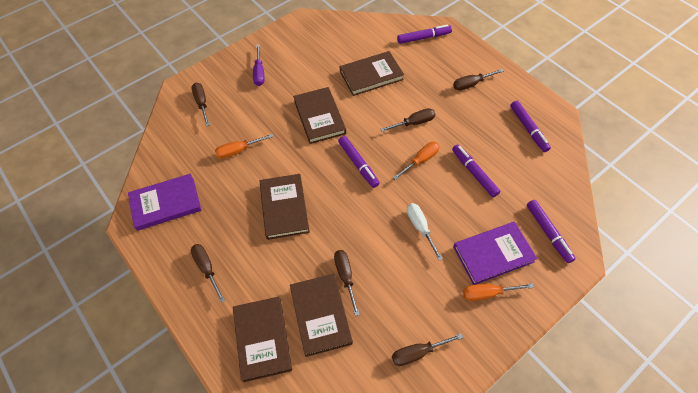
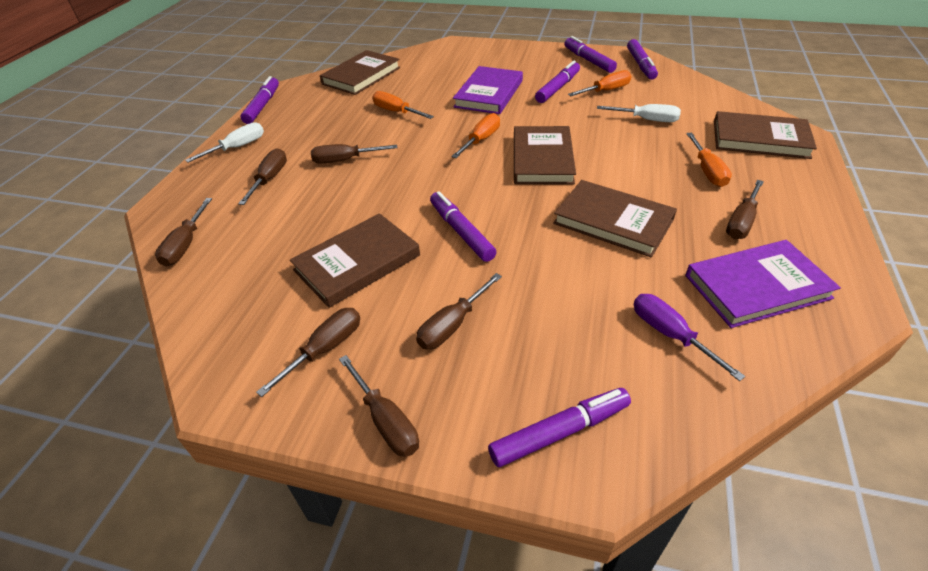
brown screwdriver: 6 -> 7
orange screwdriver: 3 -> 4
purple marker: 5 -> 6
white screwdriver: 1 -> 2

